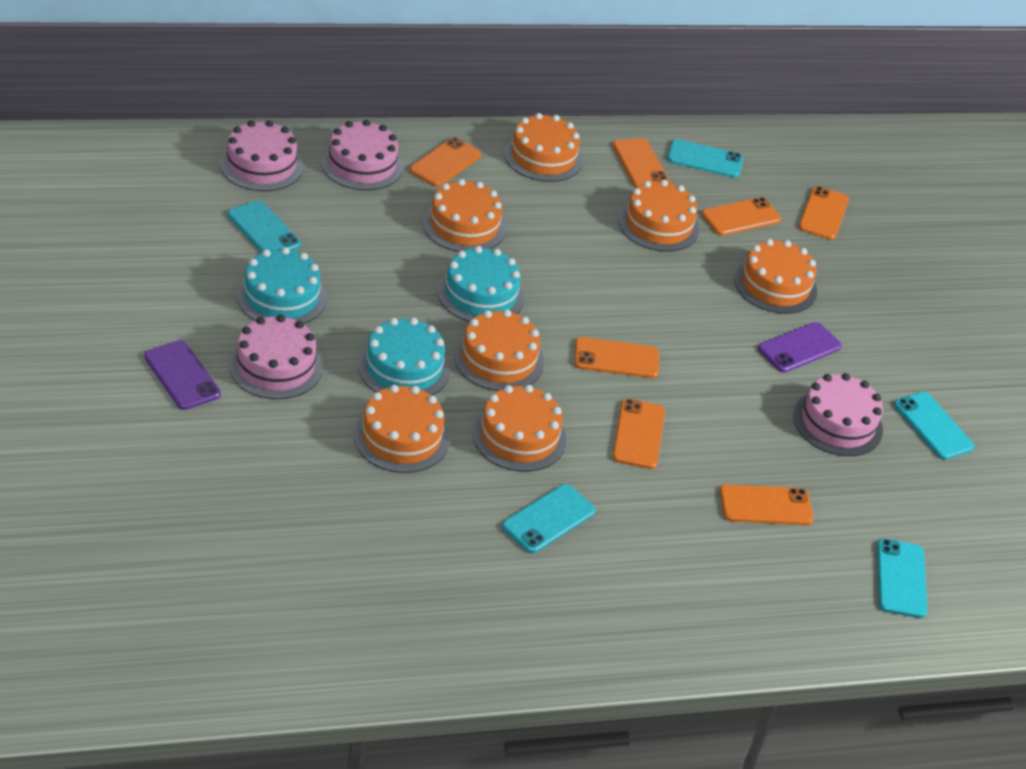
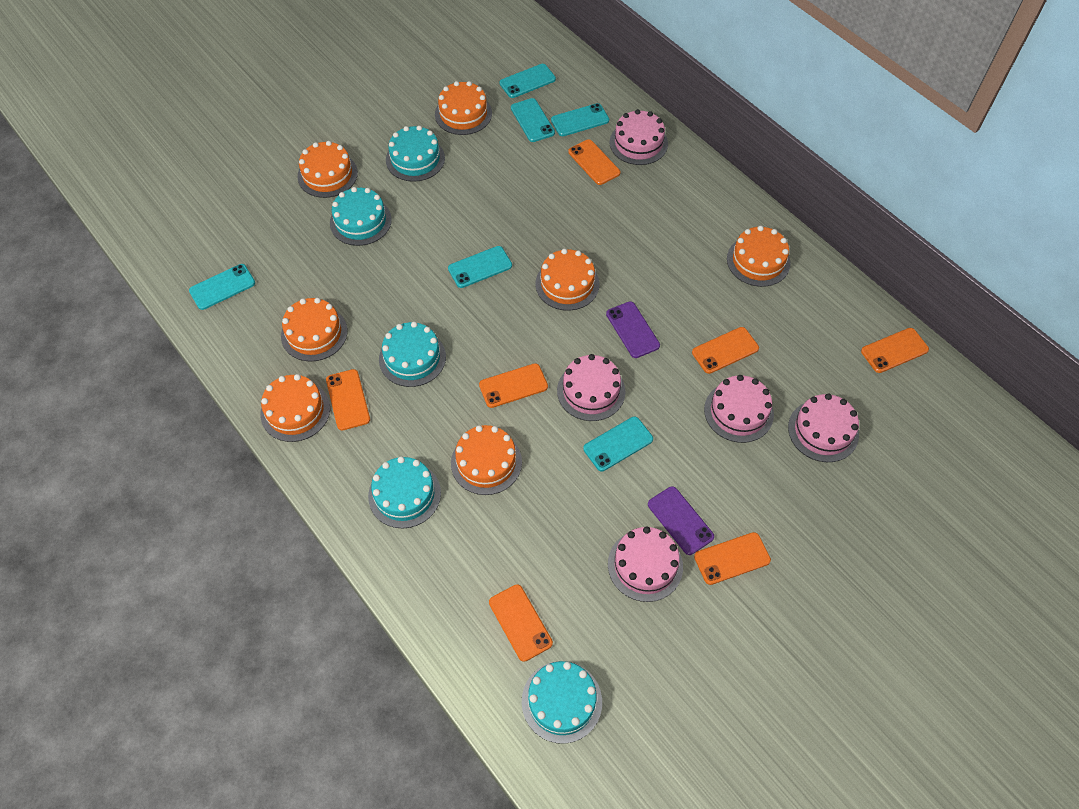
pink cake: 4 -> 5
turquoise cake: 3 -> 5
turquoise phone: 5 -> 6

